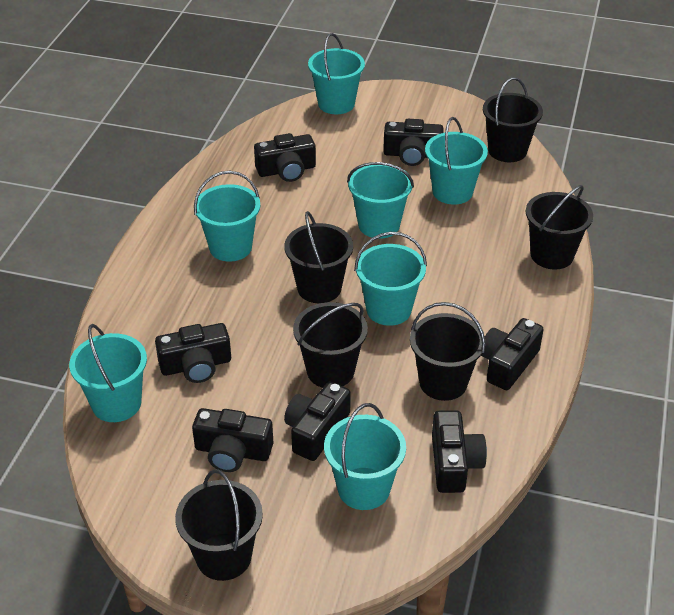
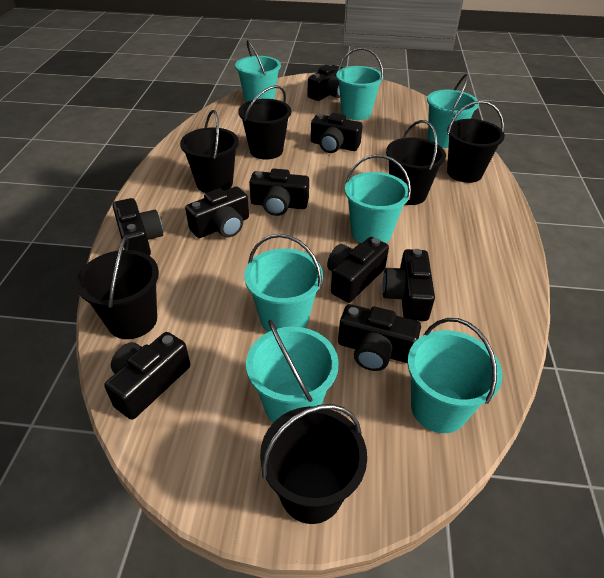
black camera: 7 -> 9

